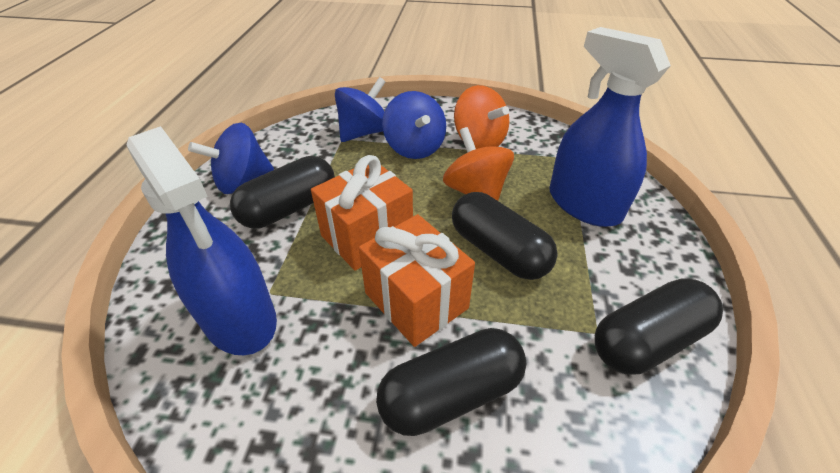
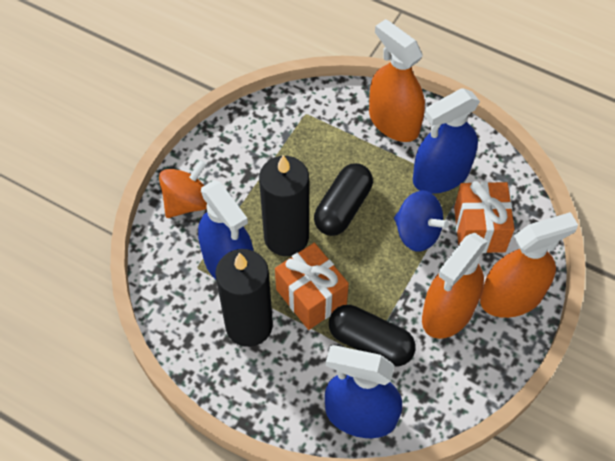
black candle: 0 -> 2
black capsule: 4 -> 2
blue spinning top: 3 -> 1
blue spray bottle: 2 -> 3
orange spinning top: 2 -> 1
orange spray bottle: 0 -> 3

